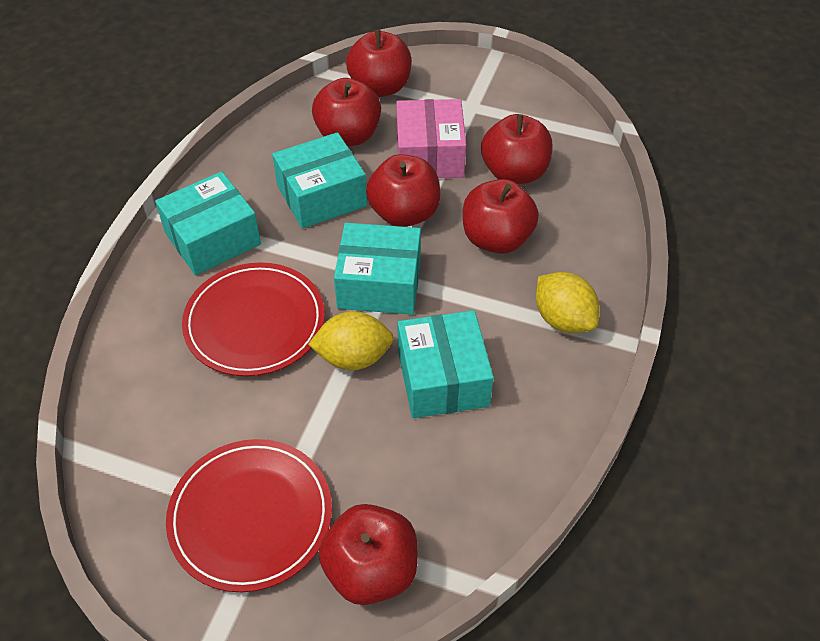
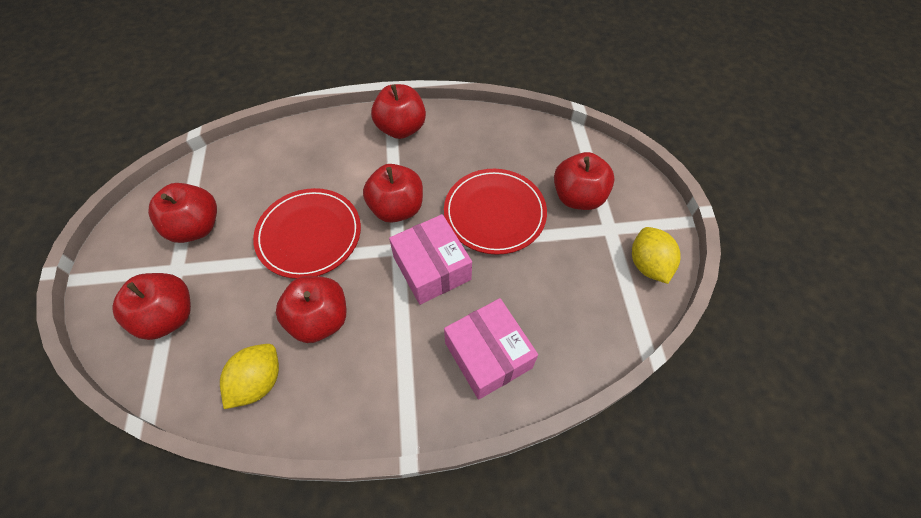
pink box: 1 -> 2
turquoise box: 4 -> 0

